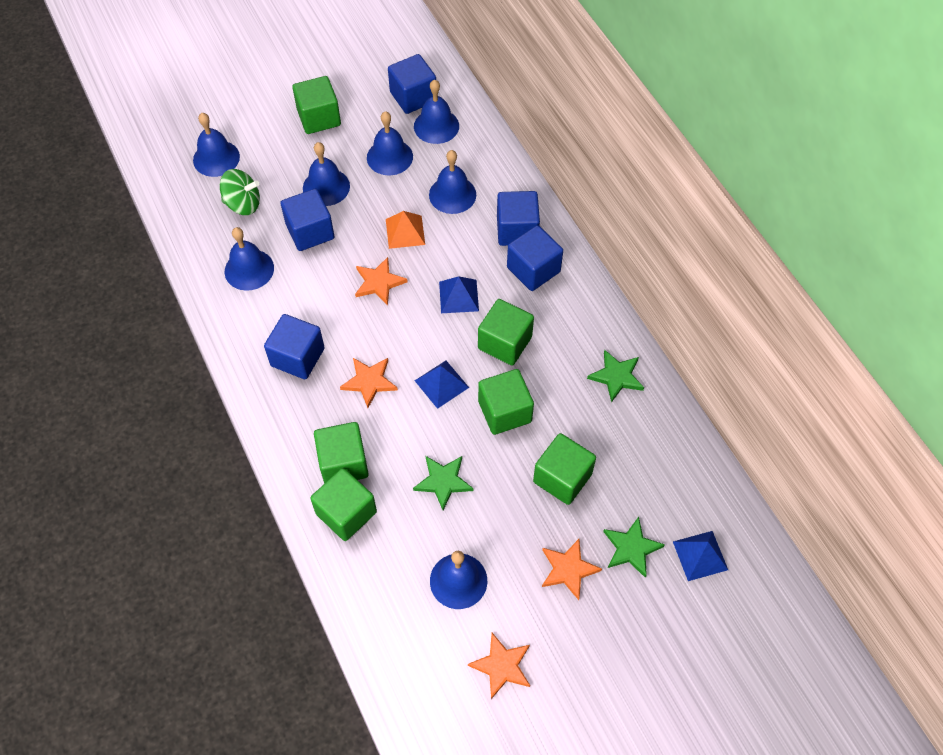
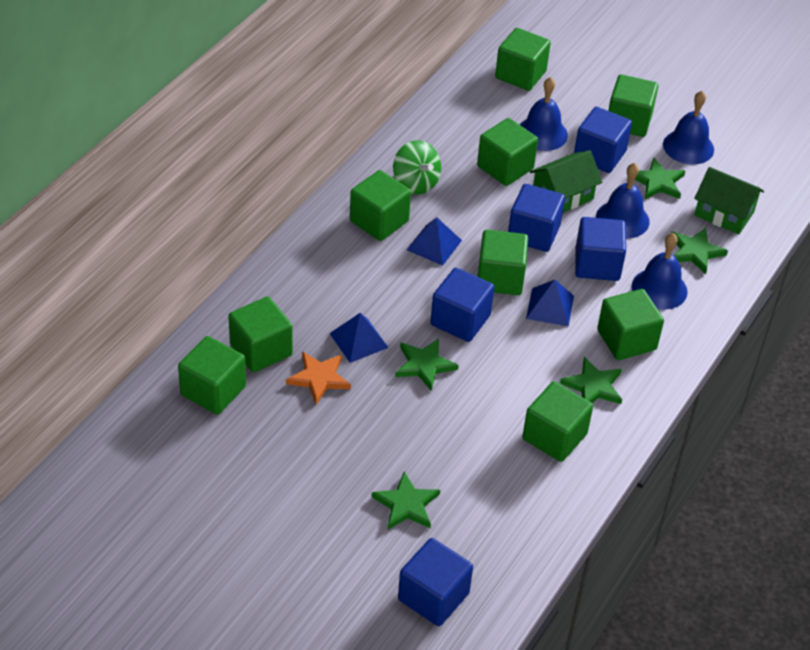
blue bell: 7 -> 4
green cube: 6 -> 9
green house: 0 -> 2
green star: 3 -> 5
orange pyramid: 1 -> 0
orange star: 4 -> 1

